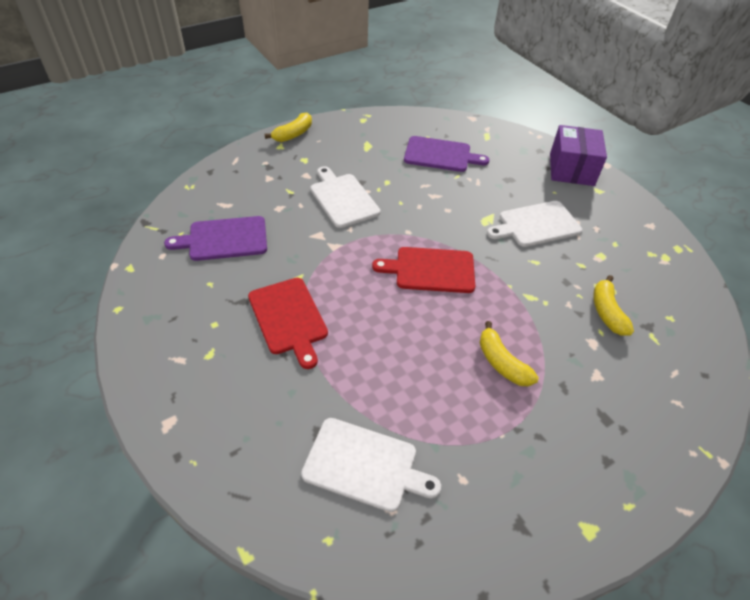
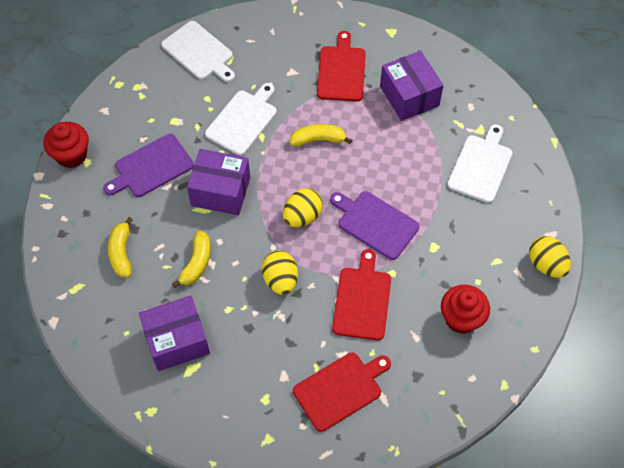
purple box: 1 -> 3
red cupcake: 0 -> 2
red cutting board: 2 -> 3
yellow egg: 0 -> 3

